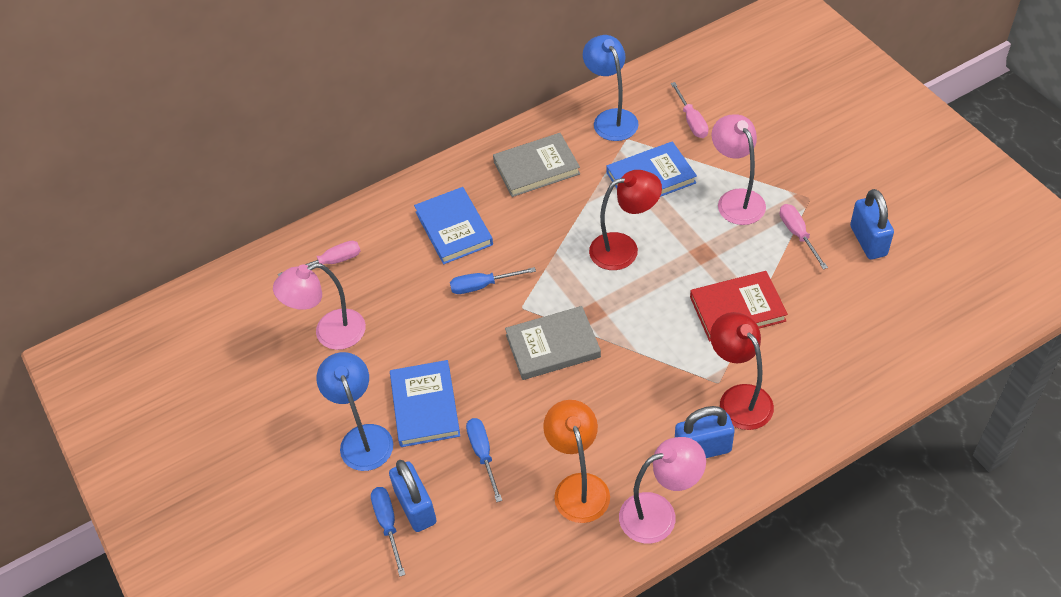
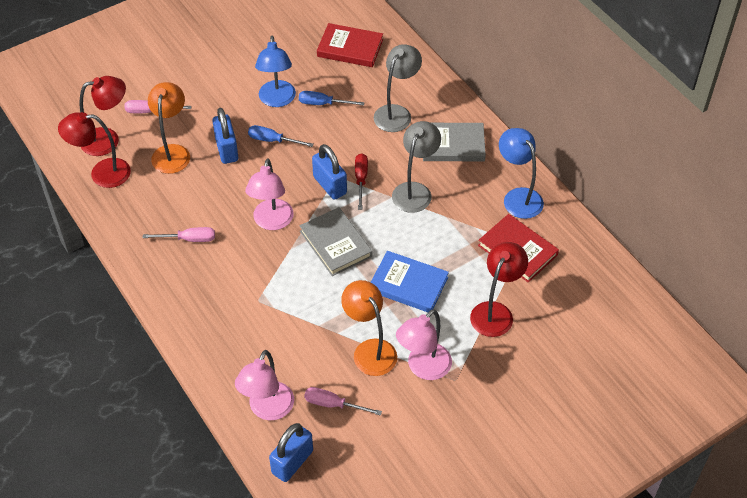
blue book: 3 -> 1
blue screwdriver: 3 -> 2
grey lamp: 0 -> 2
orange lamp: 1 -> 2
red book: 1 -> 2
red lamp: 2 -> 3
red screwdriver: 0 -> 1

